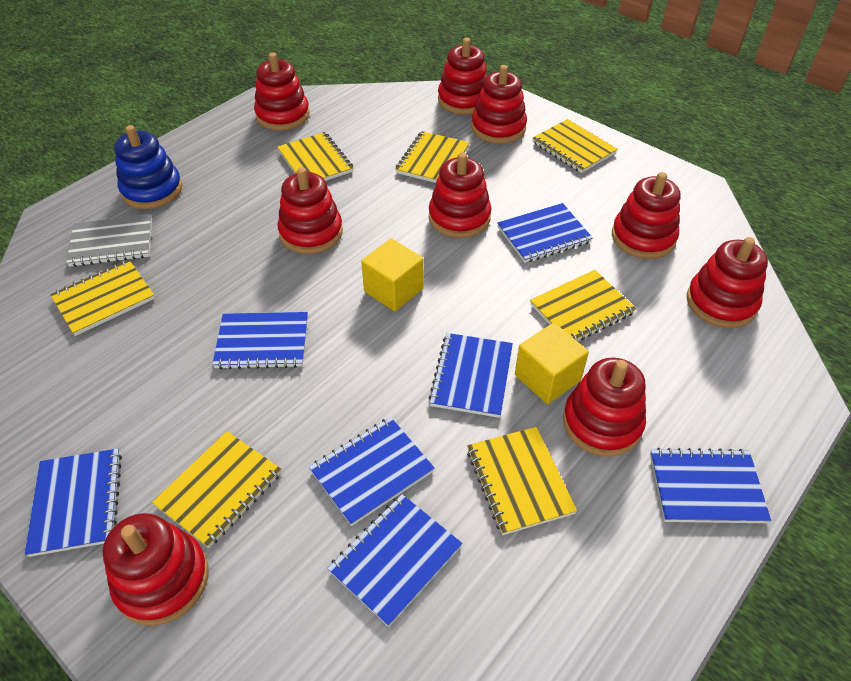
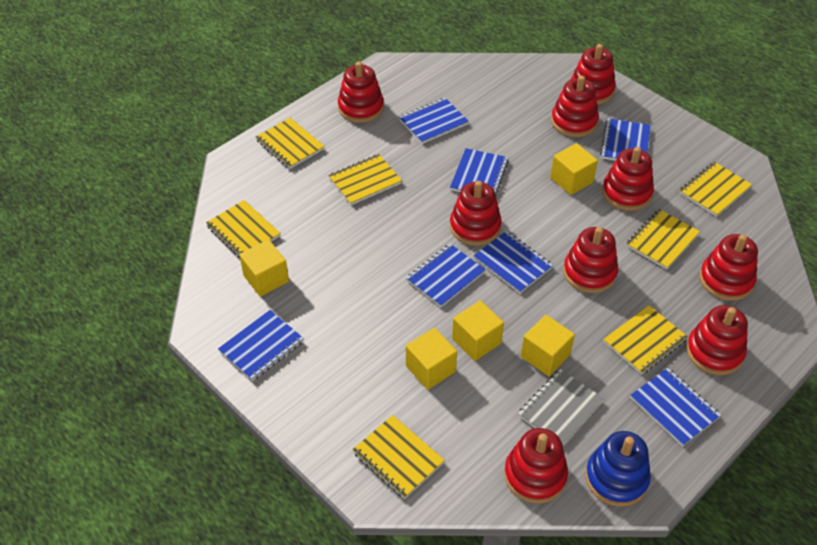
yellow cube: 2 -> 5

